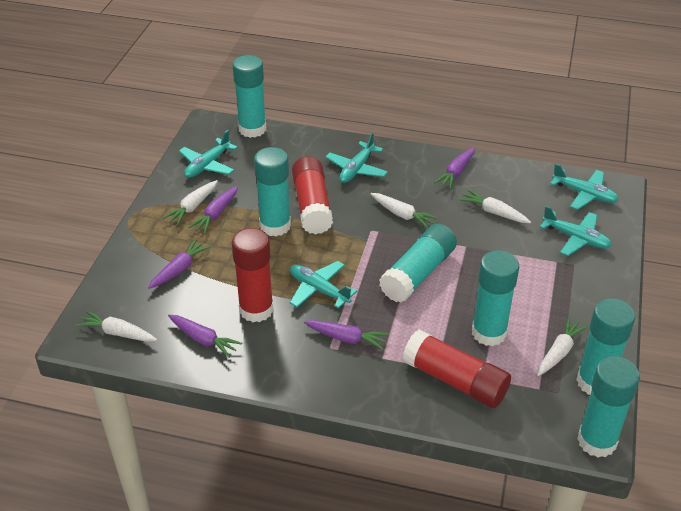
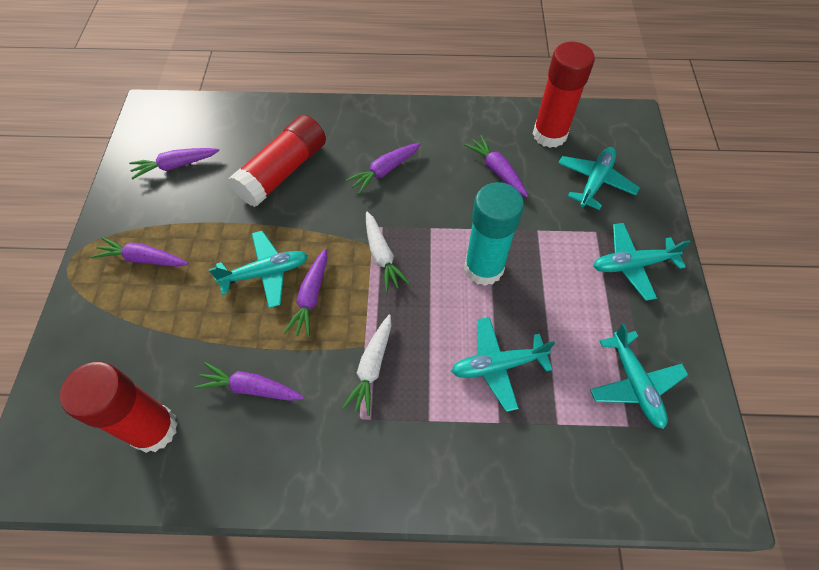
purple carrot: 5 -> 6
turquoise glue stick: 6 -> 1
white carrot: 5 -> 2

